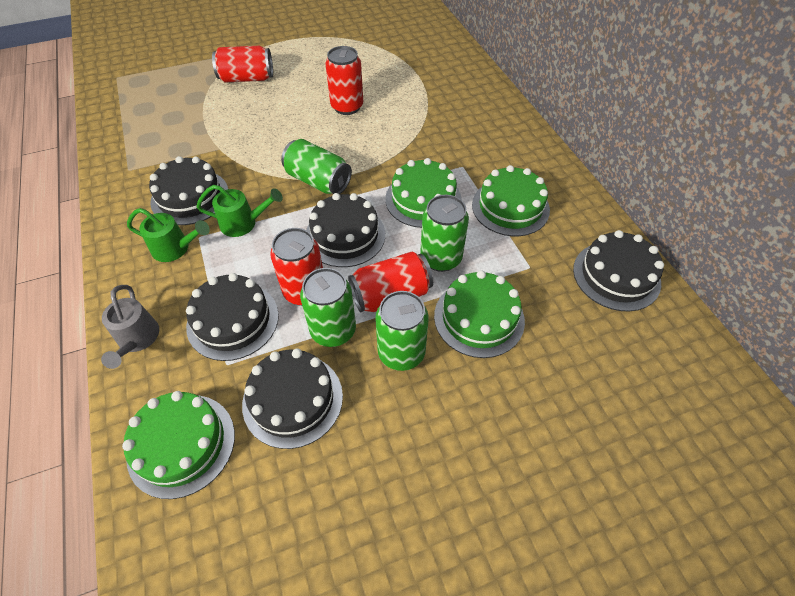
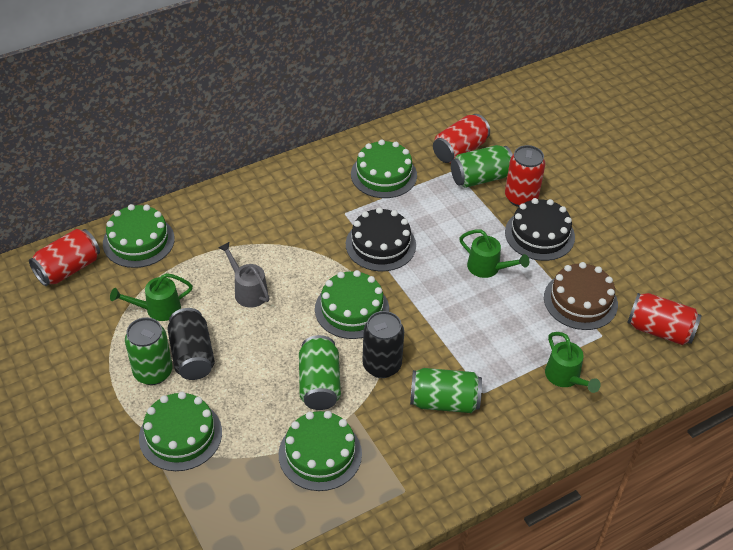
black cake: 5 -> 2
black can: 0 -> 2
brown cake: 0 -> 1
green cake: 4 -> 5
green watering can: 2 -> 3

